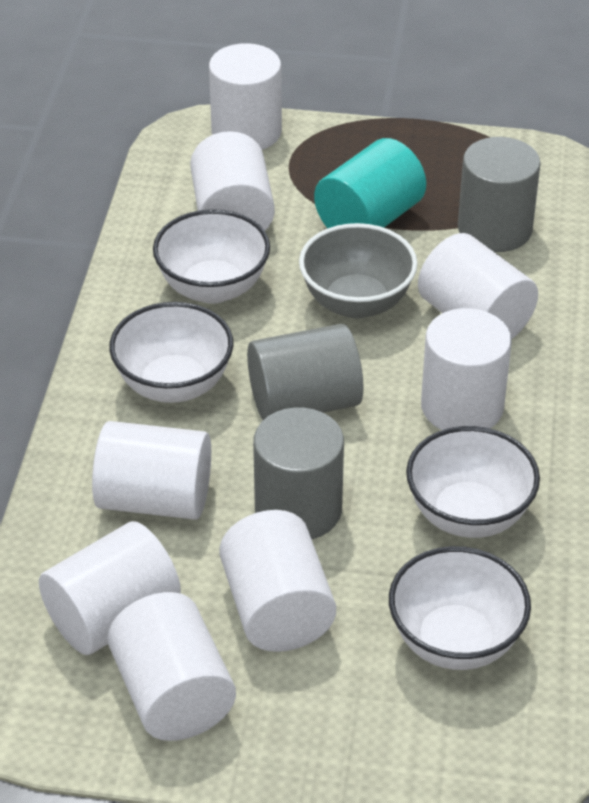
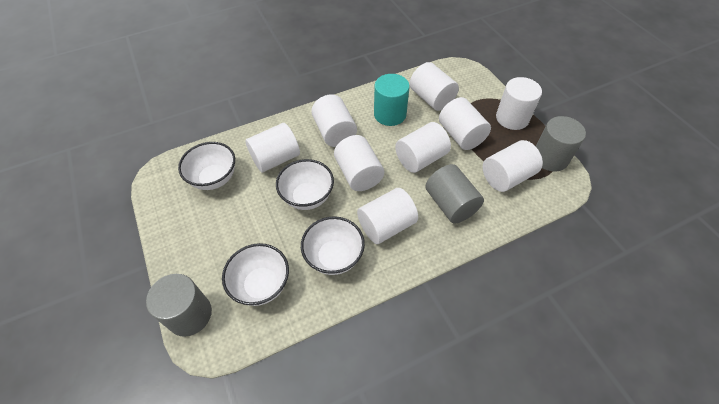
grey bowl: 1 -> 0
white cylinder: 8 -> 9

